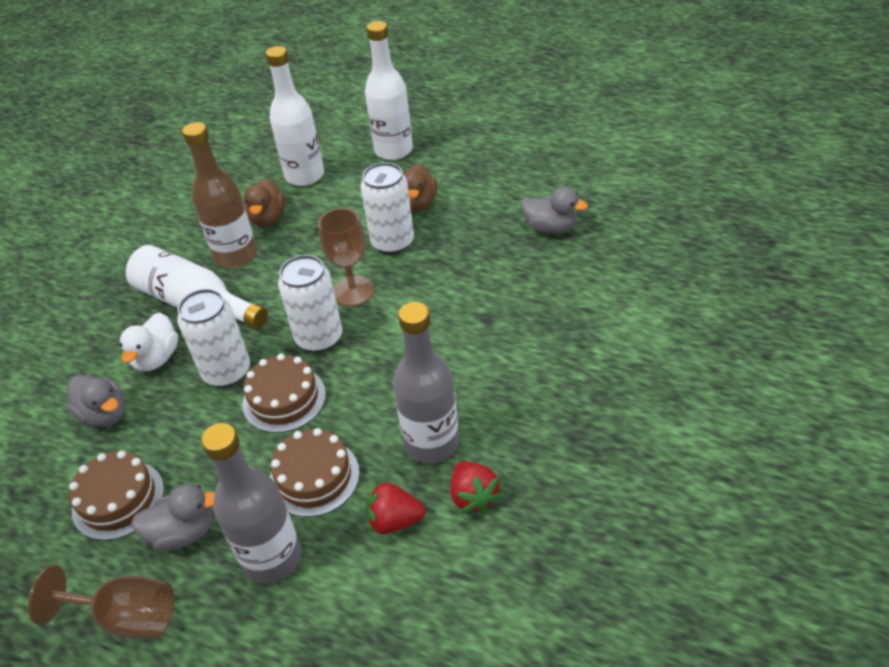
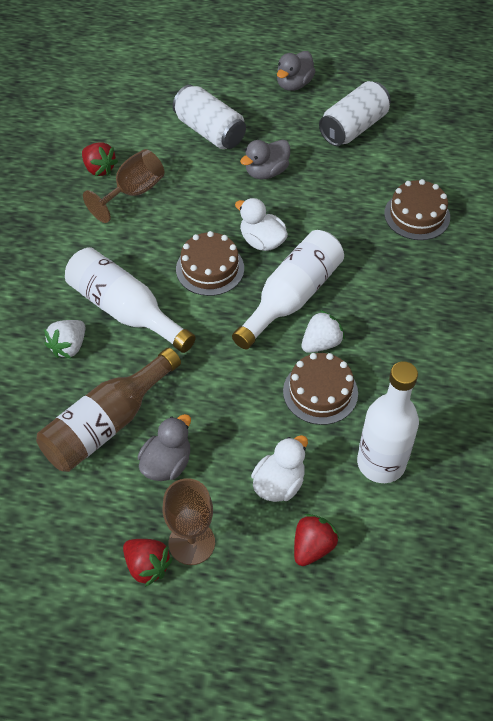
brown duck: 2 -> 0
grey bottle: 2 -> 0
red strawberry: 2 -> 3
white can: 3 -> 2
white duck: 1 -> 2
white strawberry: 0 -> 2

